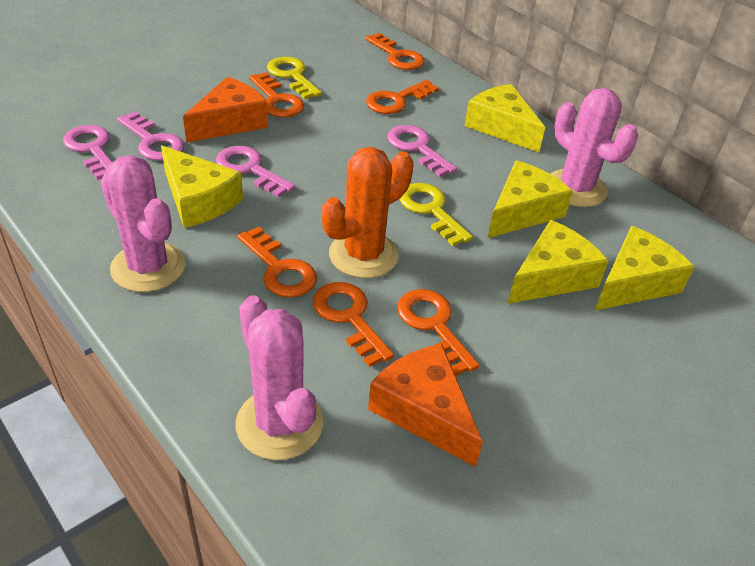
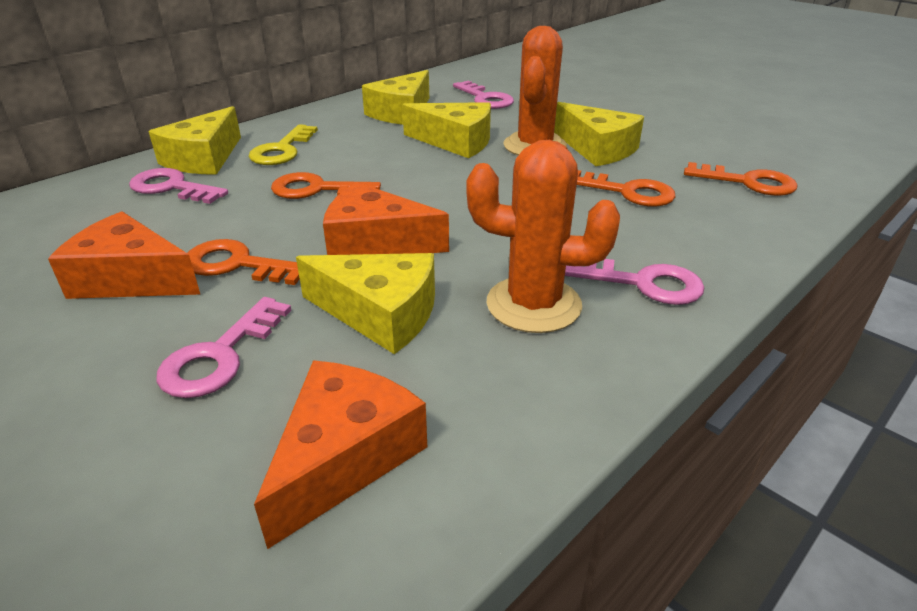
orange cactus: 1 -> 2
orange cheese: 2 -> 3
orange key: 6 -> 4
pink cactus: 3 -> 0
yellow key: 2 -> 1

